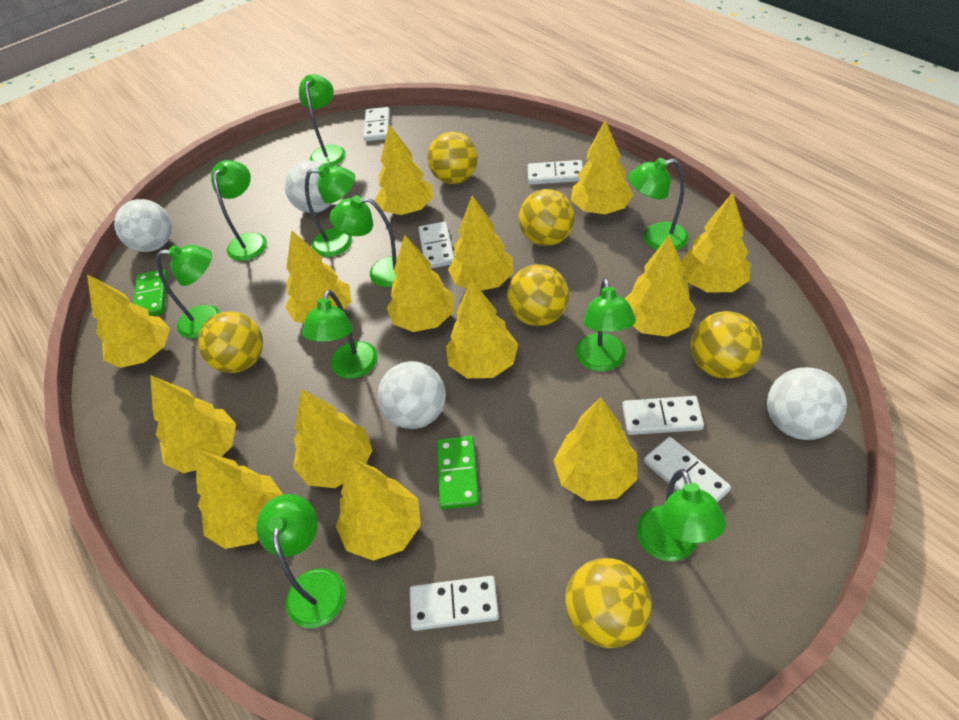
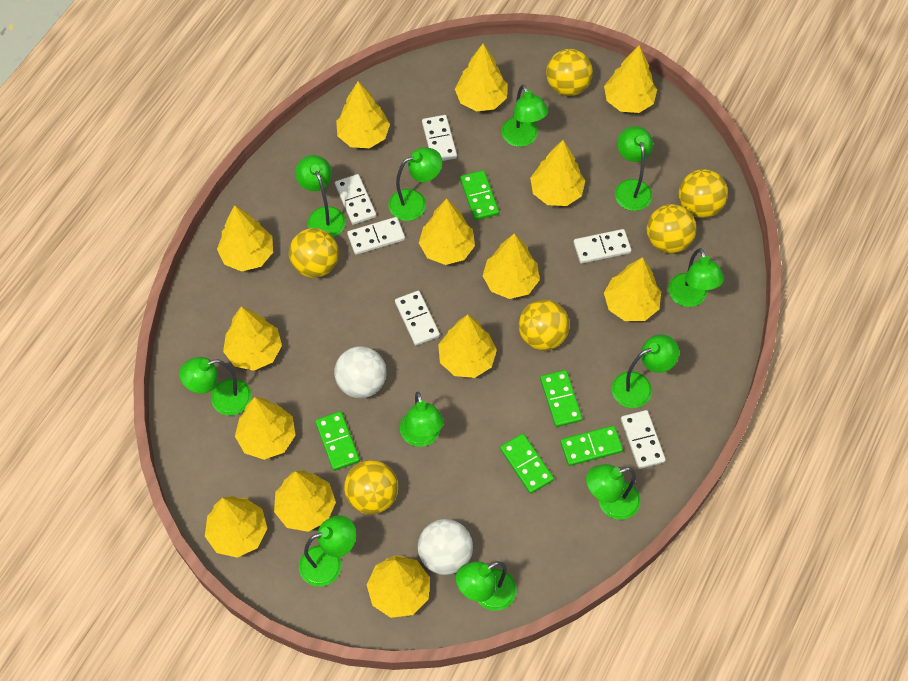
green domino: 2 -> 5
green lamp: 10 -> 11
white ball: 4 -> 2

